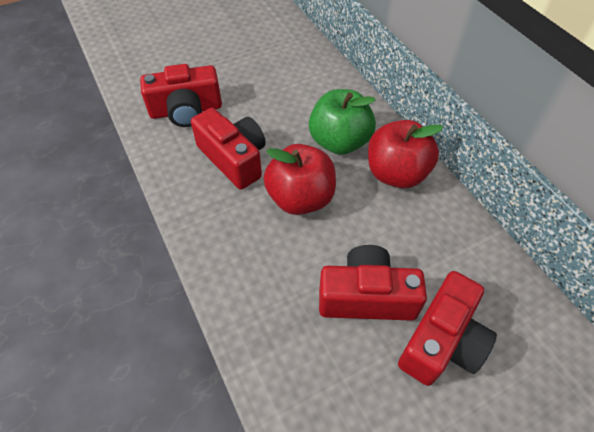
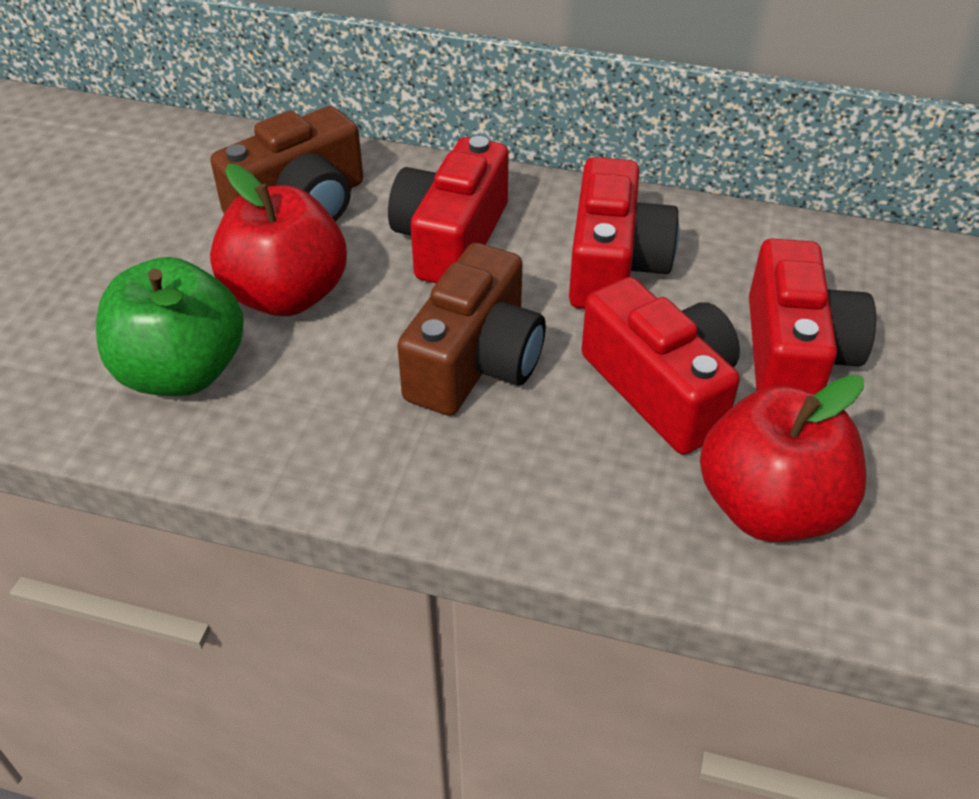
brown camera: 0 -> 2

